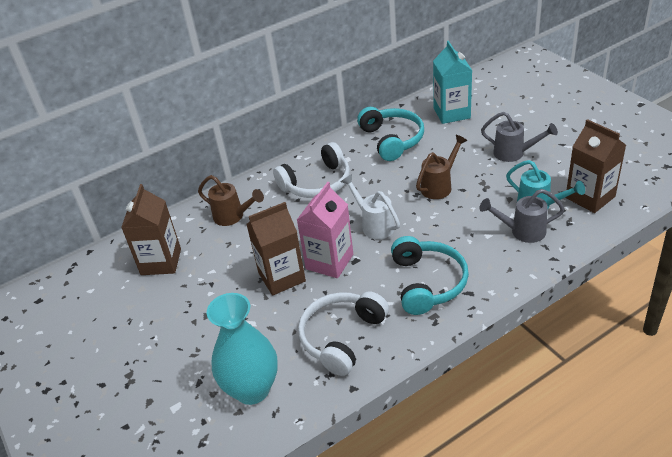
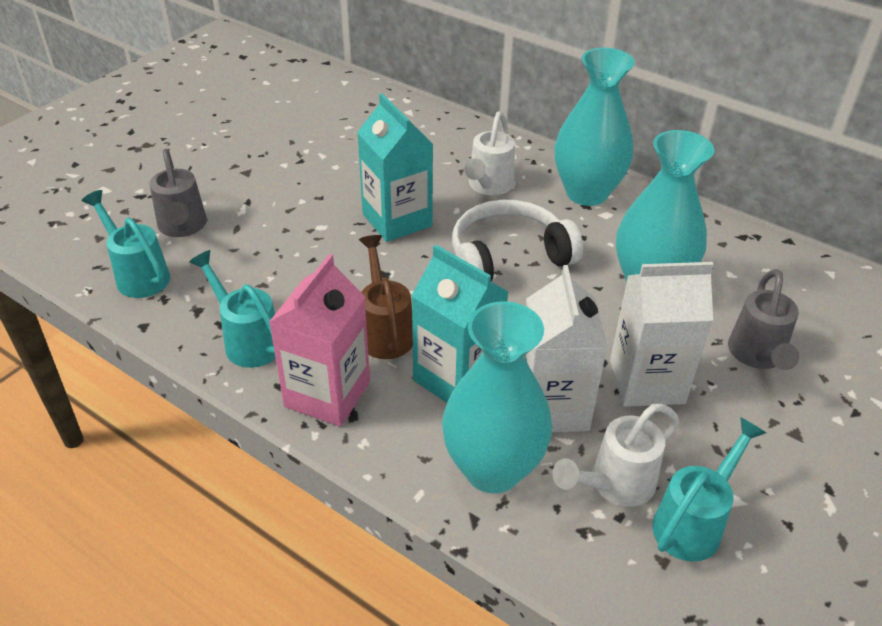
brown carton: 3 -> 0
brown watering can: 2 -> 1
turquoise carton: 1 -> 2
turquoise headphones: 2 -> 0
turquoise vase: 1 -> 3
turquoise watering can: 1 -> 3
white carton: 0 -> 2
white headphones: 2 -> 1
white watering can: 1 -> 2

